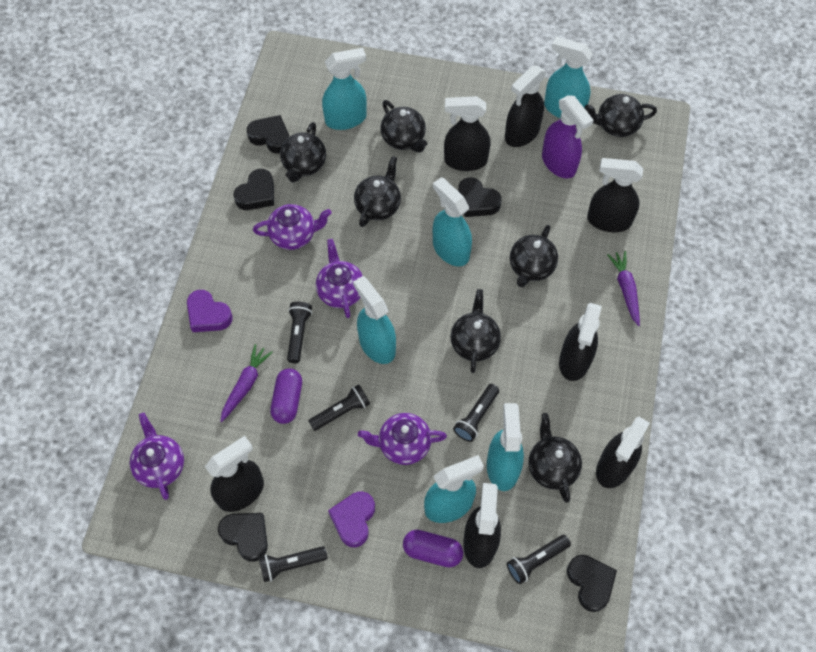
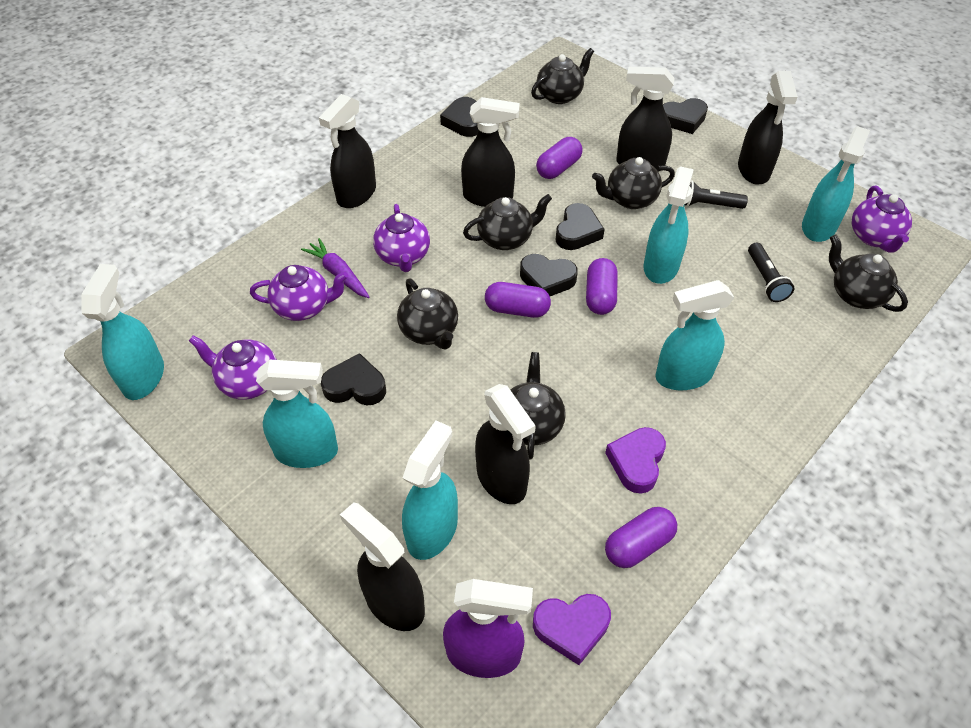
black flashlight: 5 -> 2
black spray bottle: 7 -> 6
black teapot: 7 -> 6
purple capsule: 2 -> 4
purple carrot: 2 -> 1

